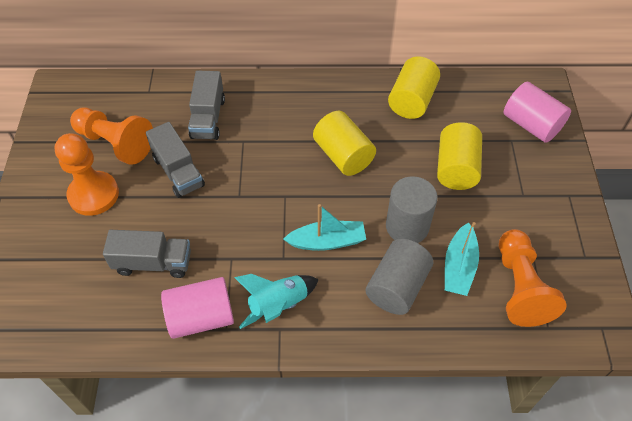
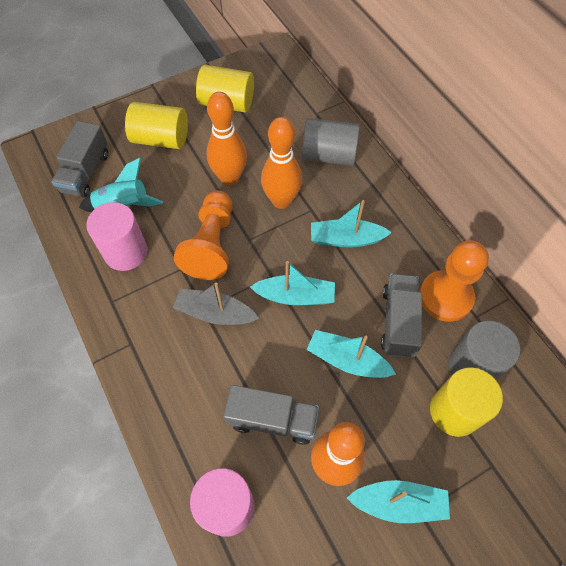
grey boat: 0 -> 1
orange bowling pin: 0 -> 3
orange pawn: 3 -> 2
turquoise boat: 2 -> 4

